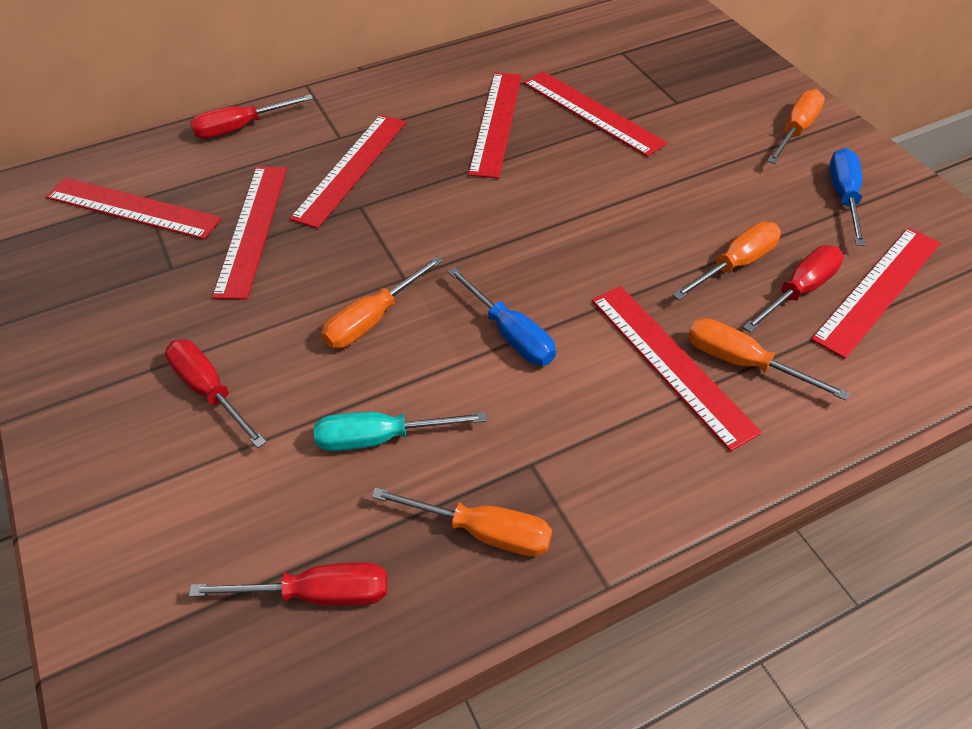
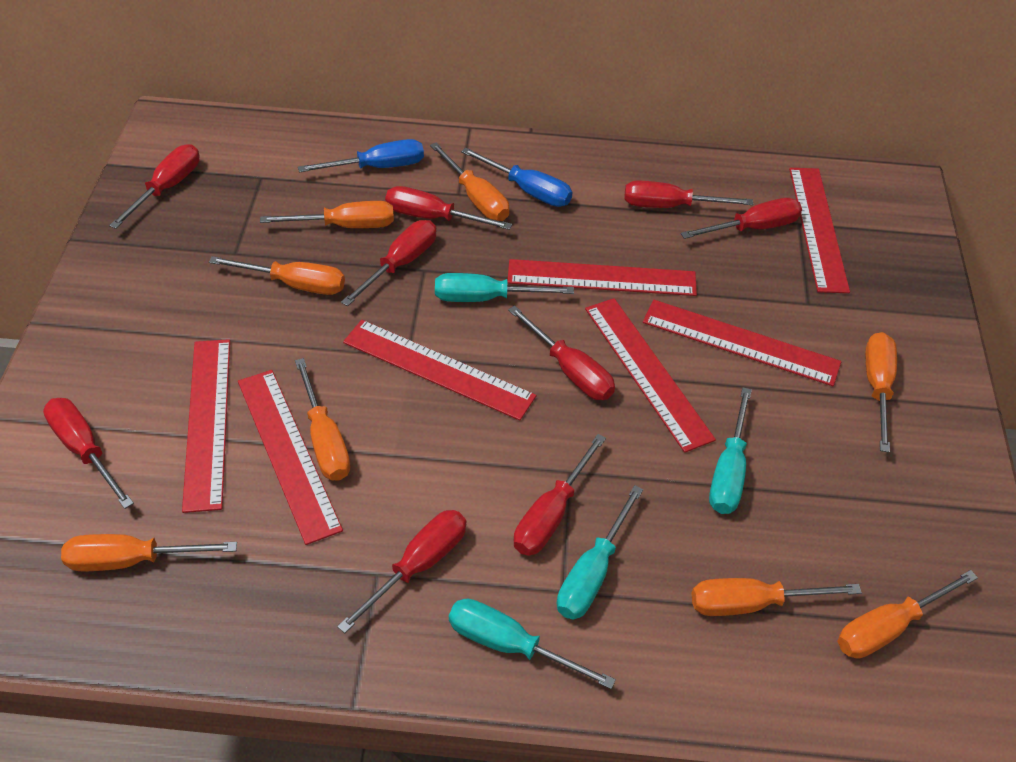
orange screwdriver: 5 -> 8
red screwdriver: 4 -> 9
turquoise screwdriver: 1 -> 4

